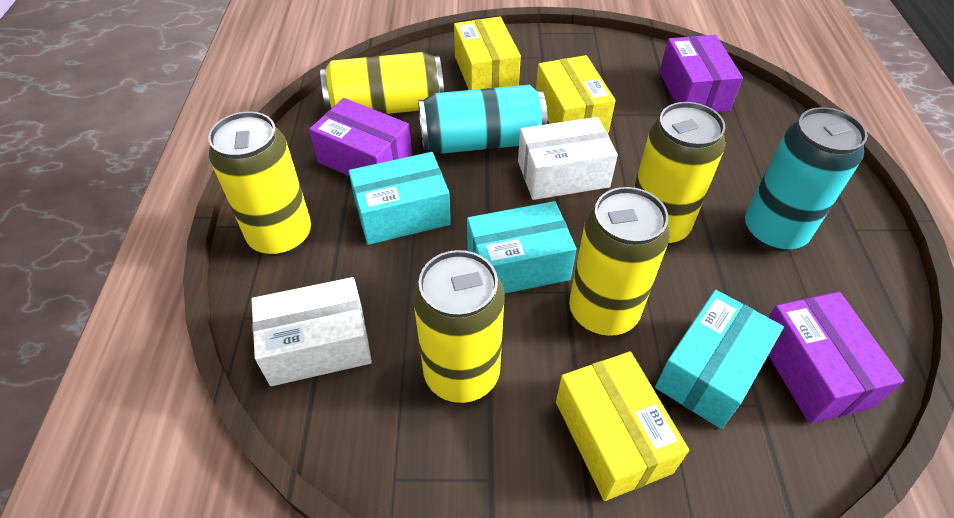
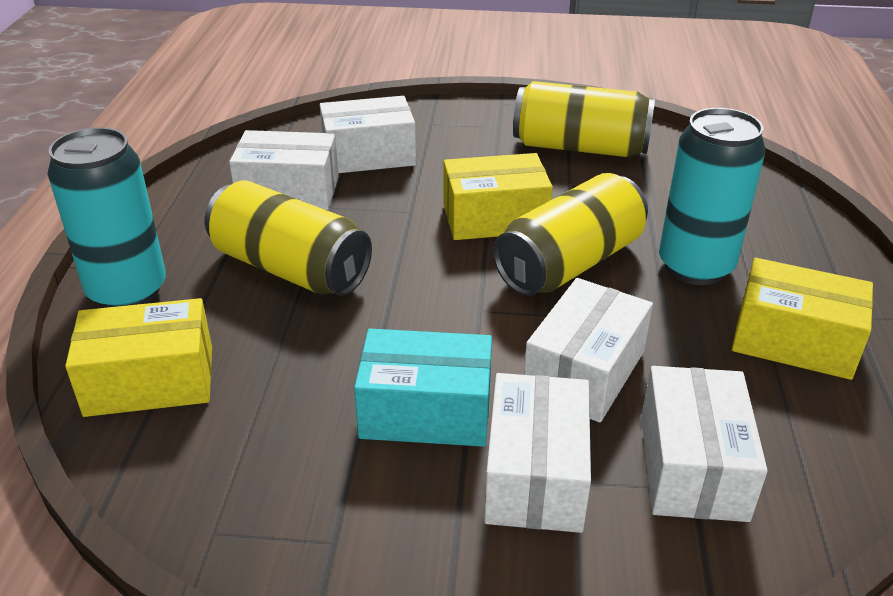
purple box: 3 -> 0
turquoise box: 3 -> 1
white box: 2 -> 5
yellow can: 5 -> 3

